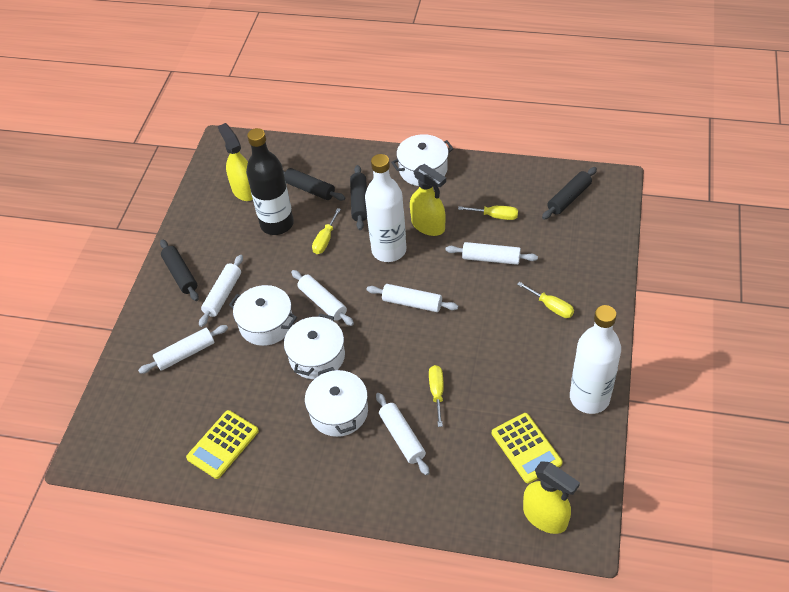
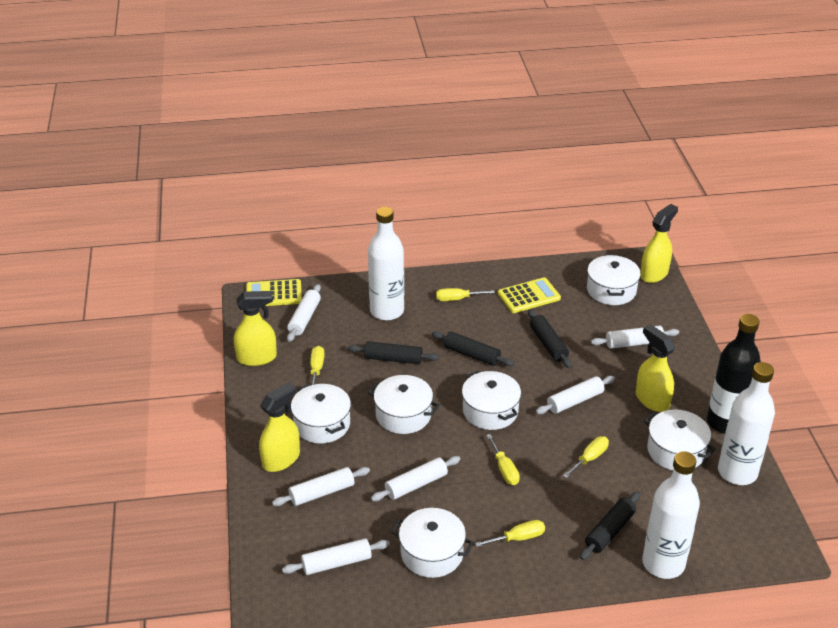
white bottle: 2 -> 3
white pot: 4 -> 6
yellow screwdriver: 4 -> 5
yellow spray bottle: 3 -> 4

